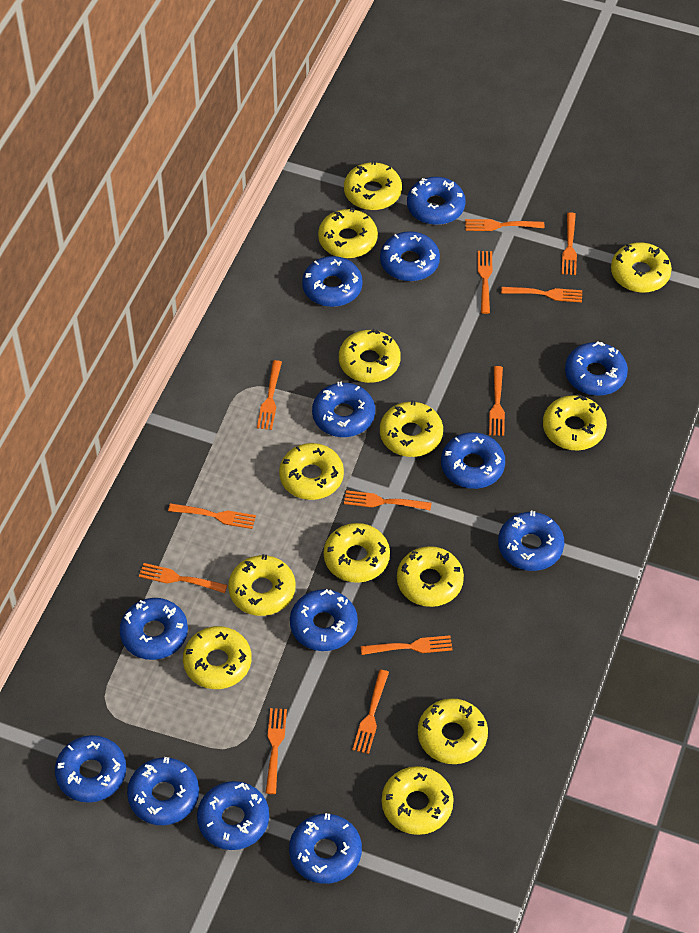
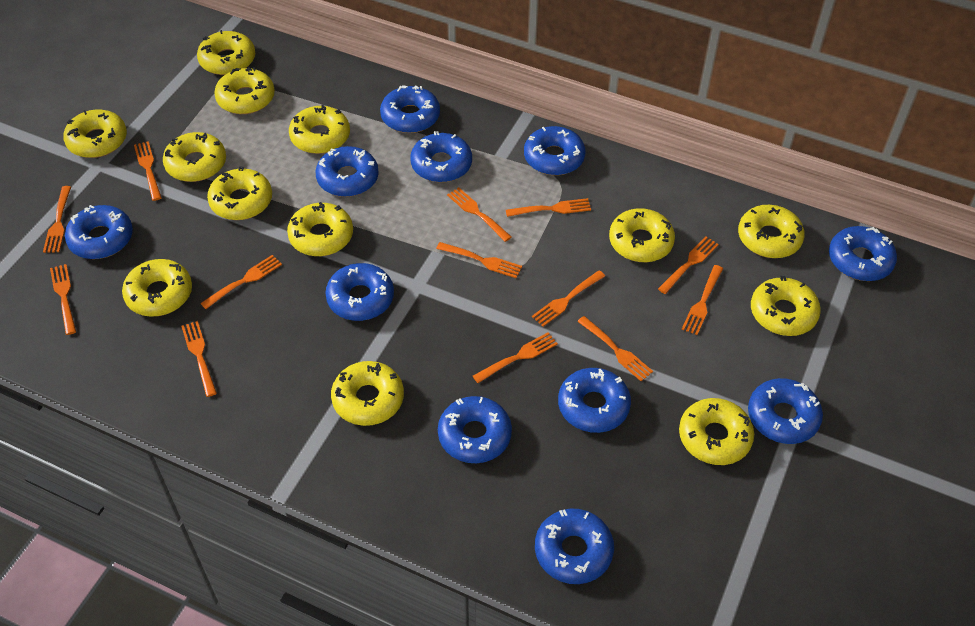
blue donut: 13 -> 11
orange fork: 12 -> 13

